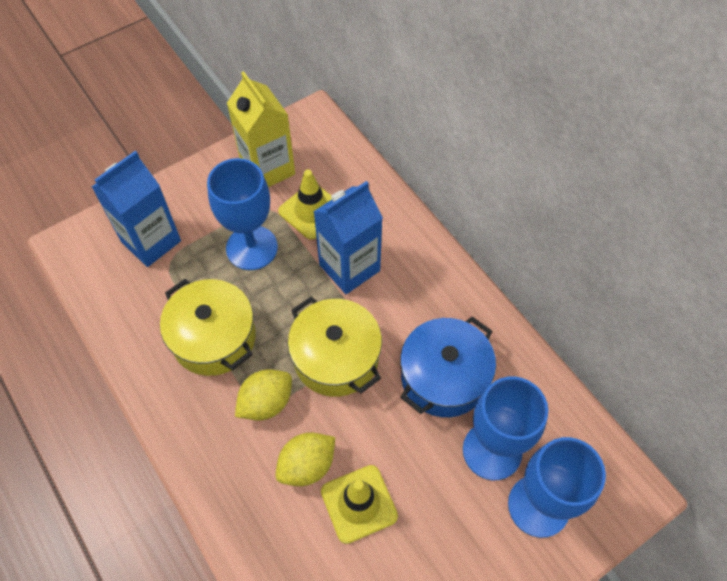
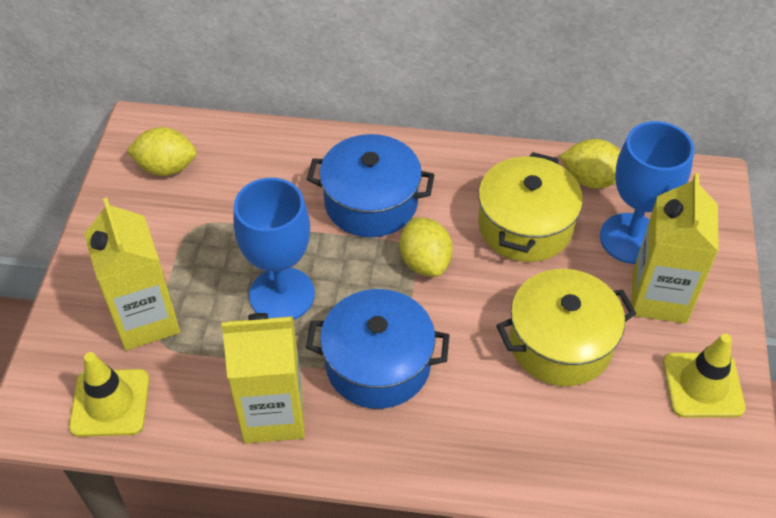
blue carton: 2 -> 0
blue goblet: 3 -> 2
blue pot: 1 -> 2
yellow carton: 1 -> 3
yellow lemon: 2 -> 3

